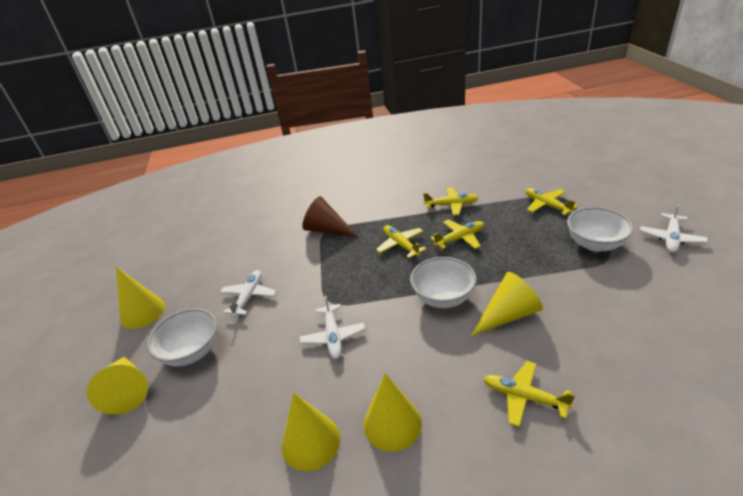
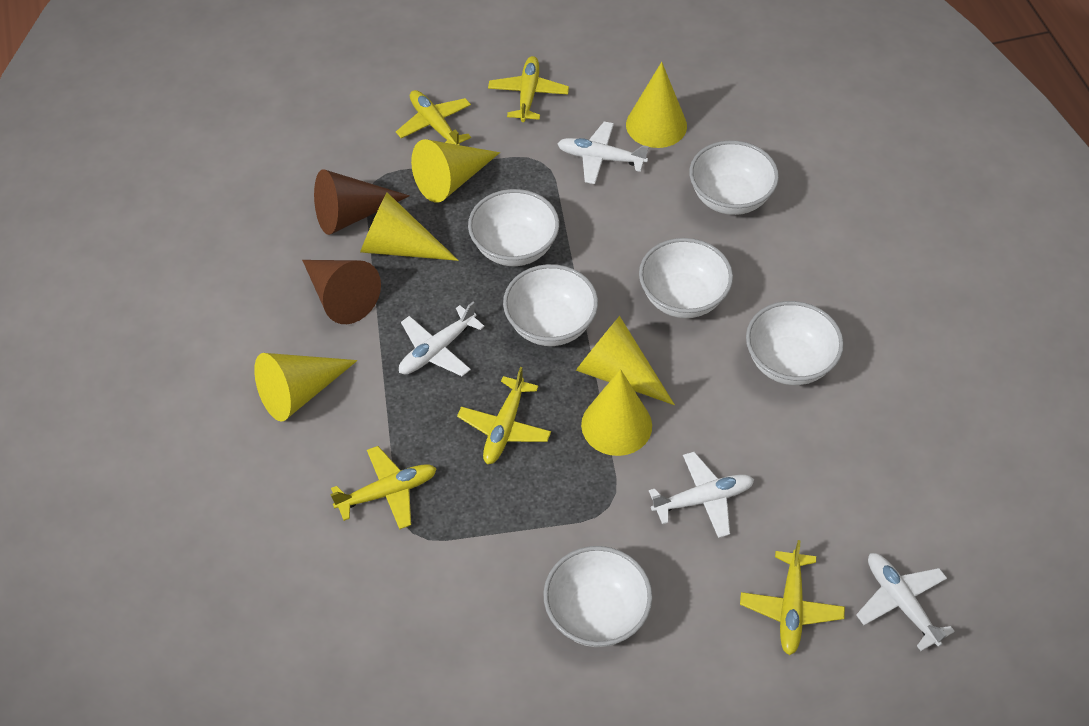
brown cone: 1 -> 2
white bowl: 3 -> 6
white plane: 3 -> 4
yellow cone: 5 -> 6

